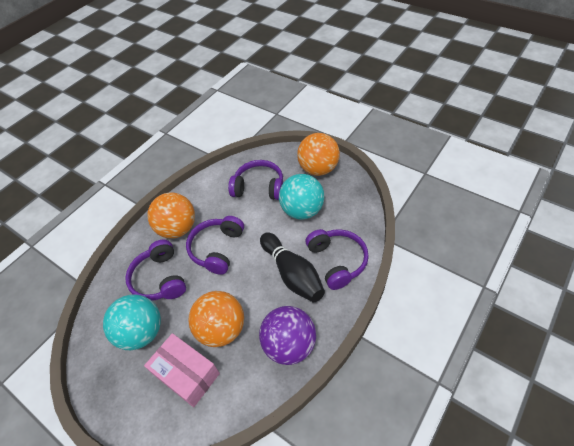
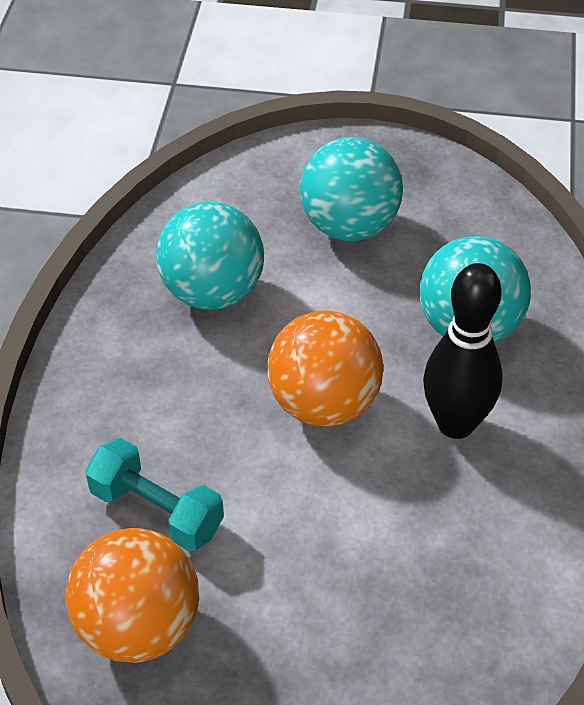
orange ball: 3 -> 2
pink box: 1 -> 0
purple ball: 1 -> 0
purple headphones: 4 -> 0
turquoise ball: 2 -> 3
turquoise dumbbell: 0 -> 1

